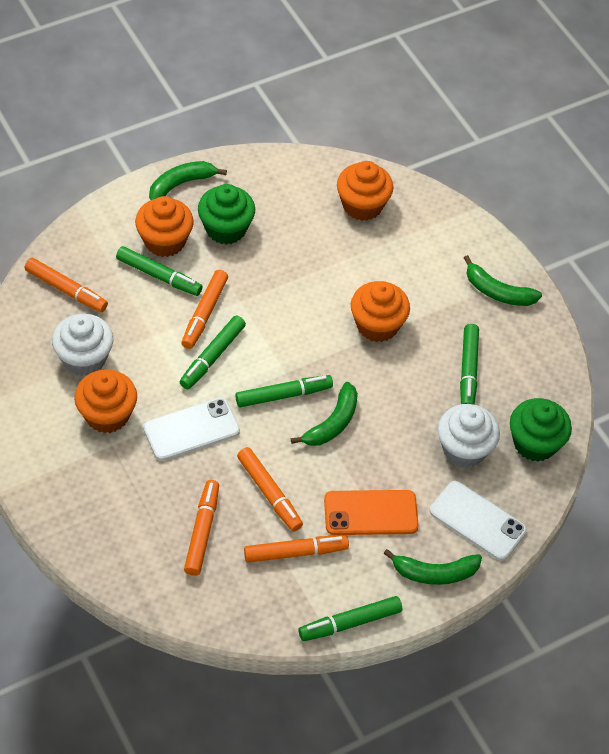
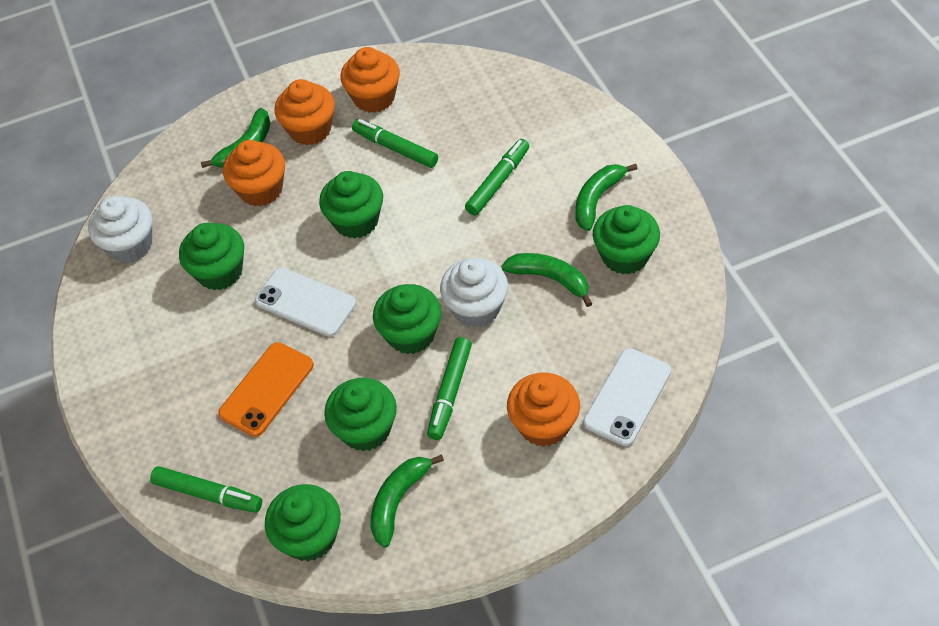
green cupcake: 2 -> 6
green marker: 5 -> 4
orange marker: 5 -> 0

